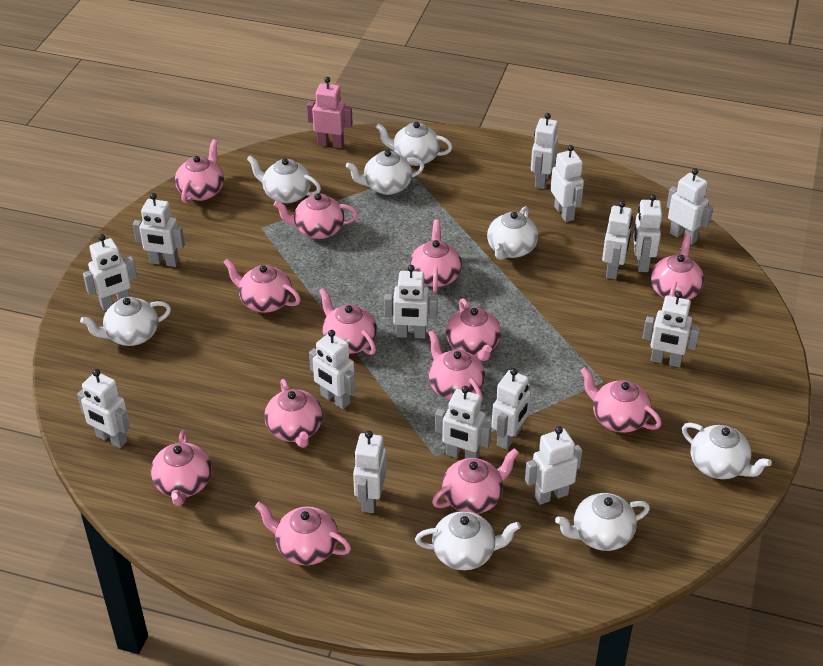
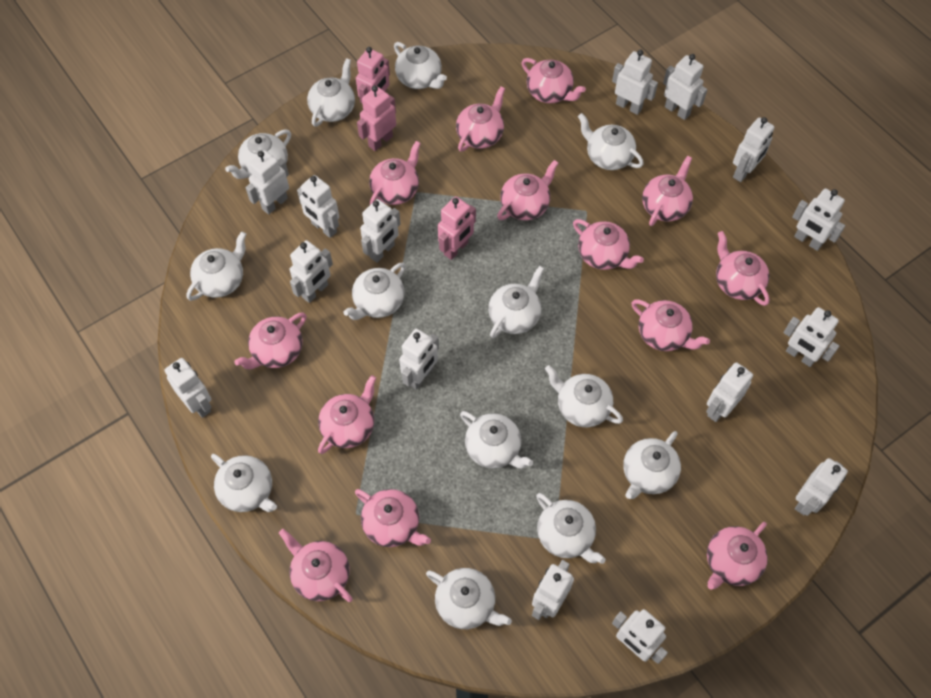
pink robot: 1 -> 3
white teapot: 8 -> 13

